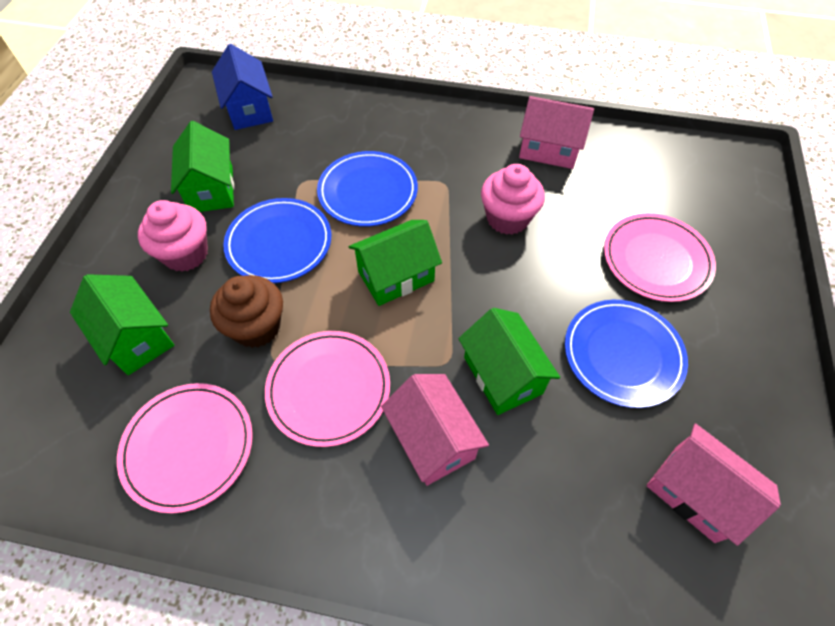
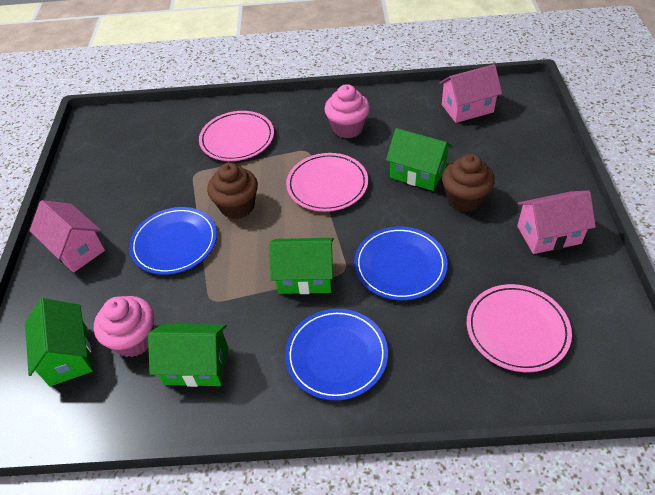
blue house: 1 -> 0
brown cupcake: 1 -> 2

